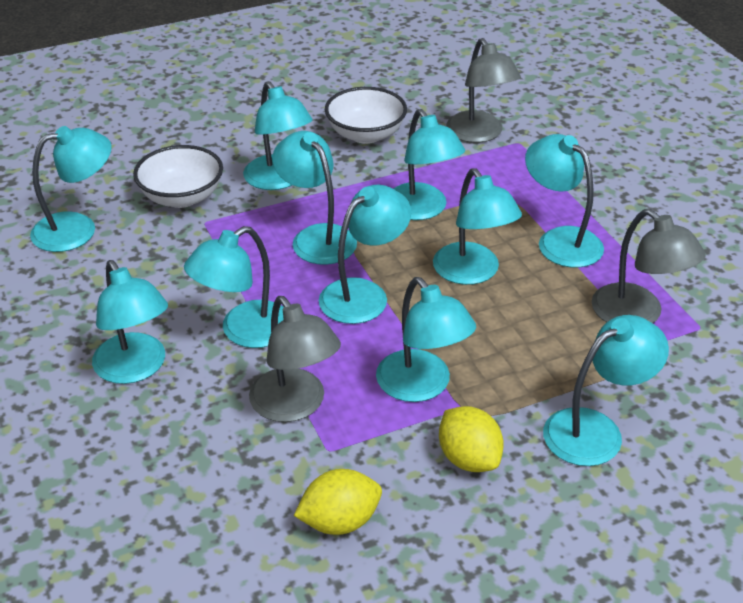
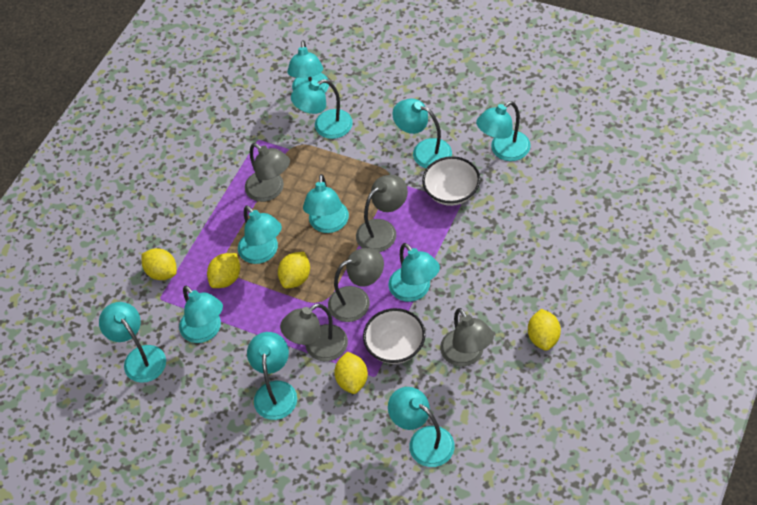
grey lamp: 3 -> 5
yellow lemon: 2 -> 5

